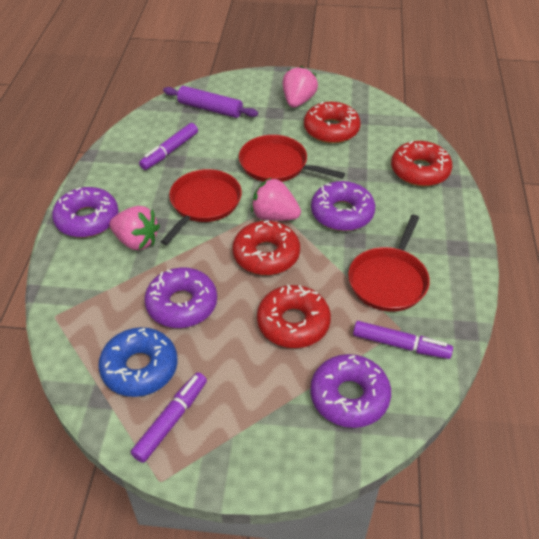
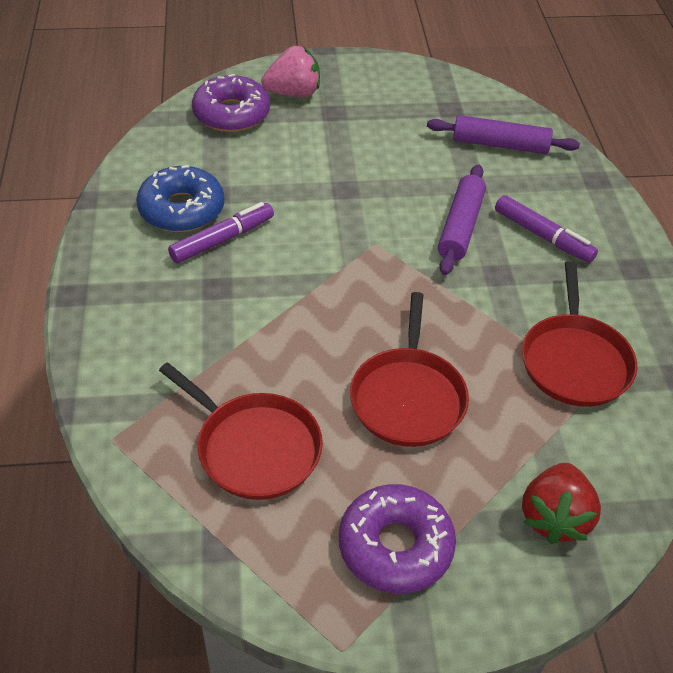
pink strawberry: 3 -> 1
purple donut: 4 -> 2
purple marker: 3 -> 2
purple rolling pin: 1 -> 2
red donut: 4 -> 0
red strawberry: 0 -> 1

